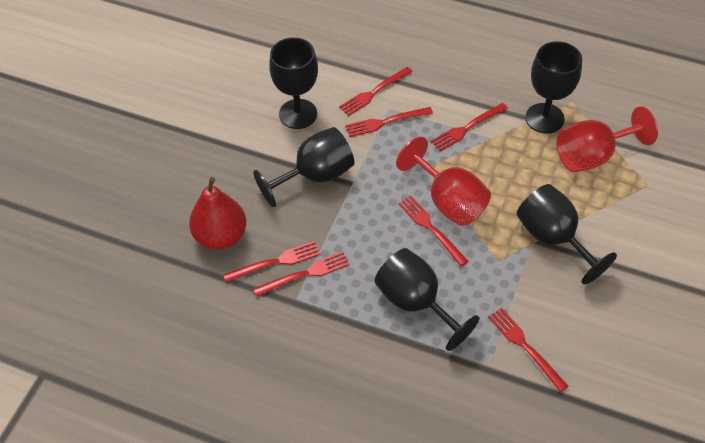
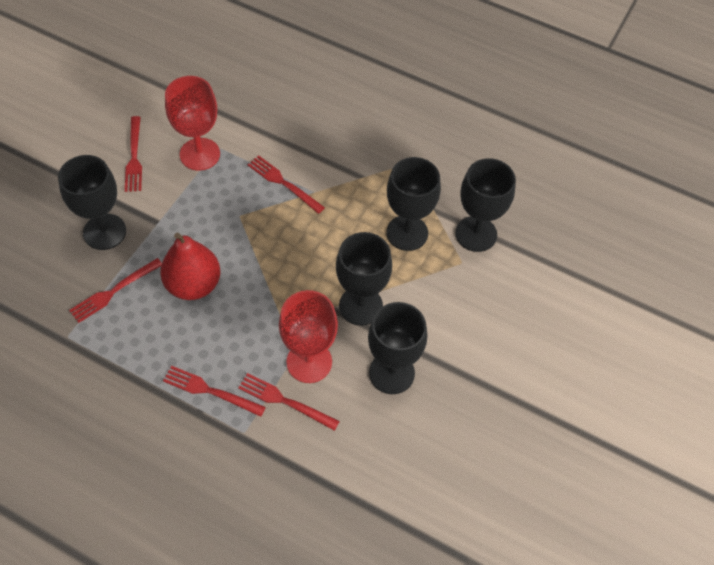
red fork: 7 -> 5

